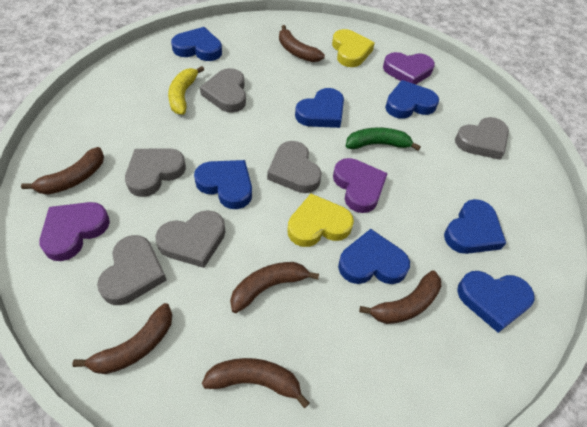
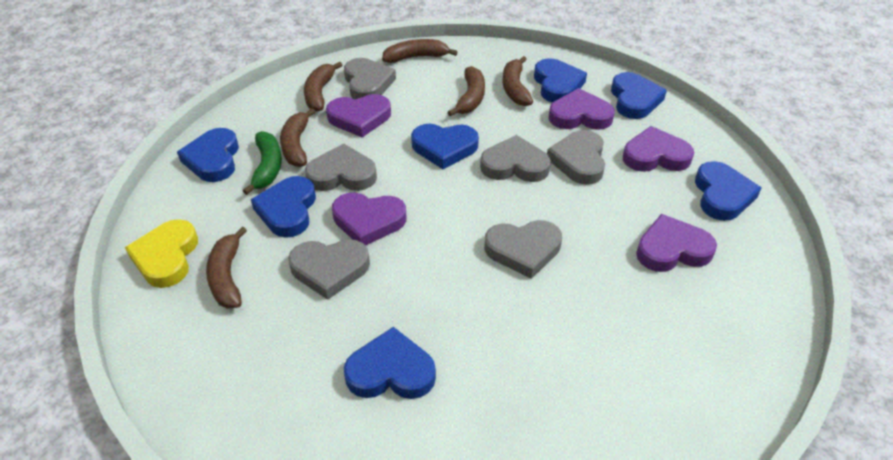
purple heart: 3 -> 5
yellow banana: 1 -> 0
yellow heart: 2 -> 1

